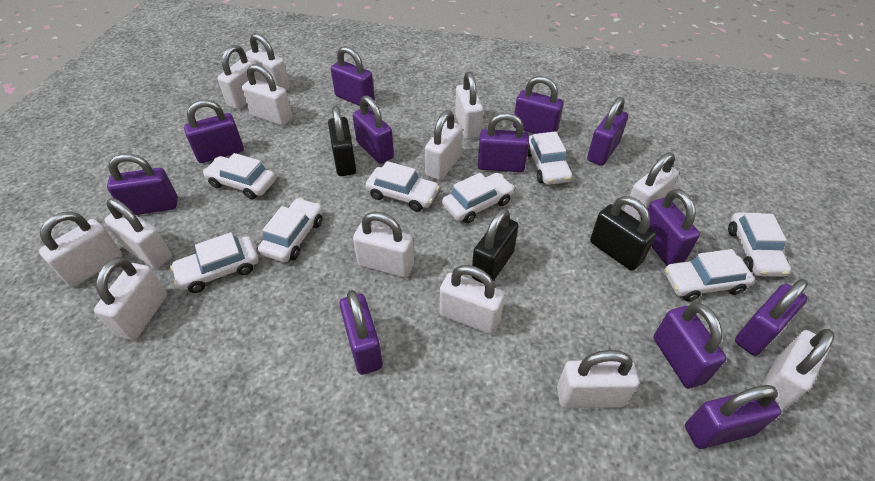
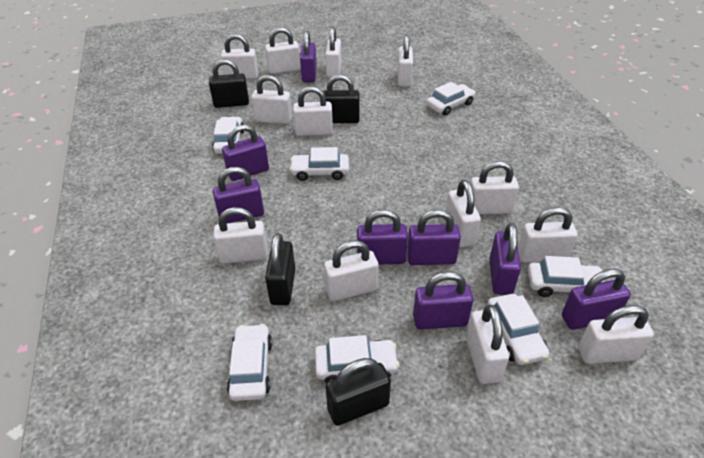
black padlock: 3 -> 4
purple padlock: 12 -> 8
white car: 8 -> 7

